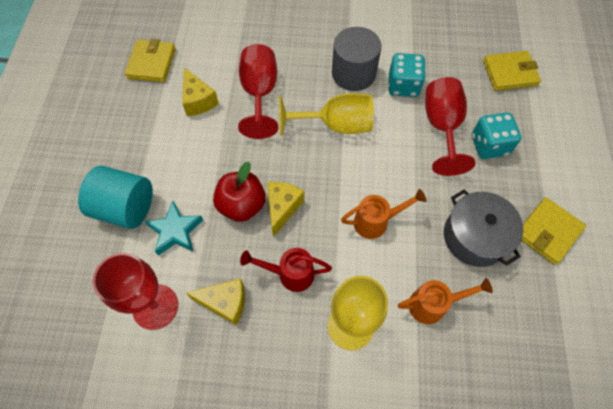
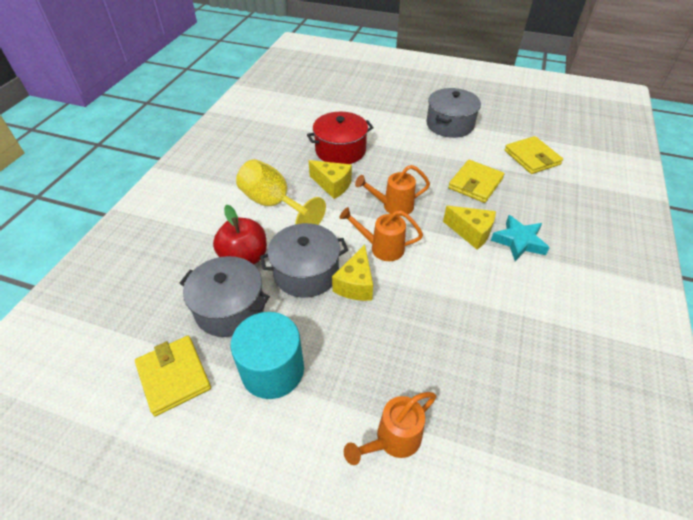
grey cylinder: 1 -> 0
grey pot: 1 -> 3
orange watering can: 2 -> 3
red goblet: 3 -> 0
red pot: 0 -> 1
red watering can: 1 -> 0
turquoise dice: 2 -> 0
yellow goblet: 2 -> 1

